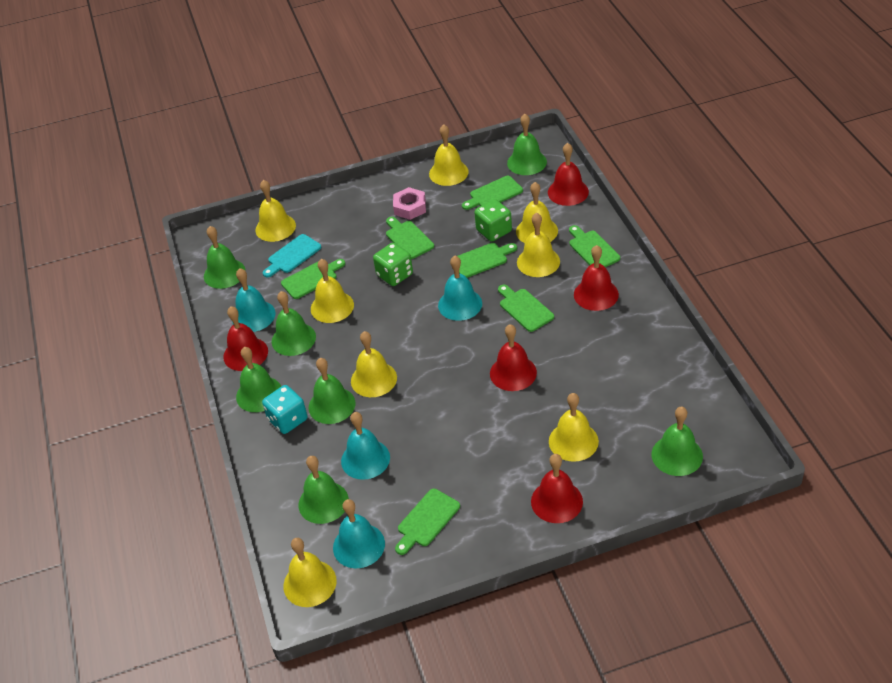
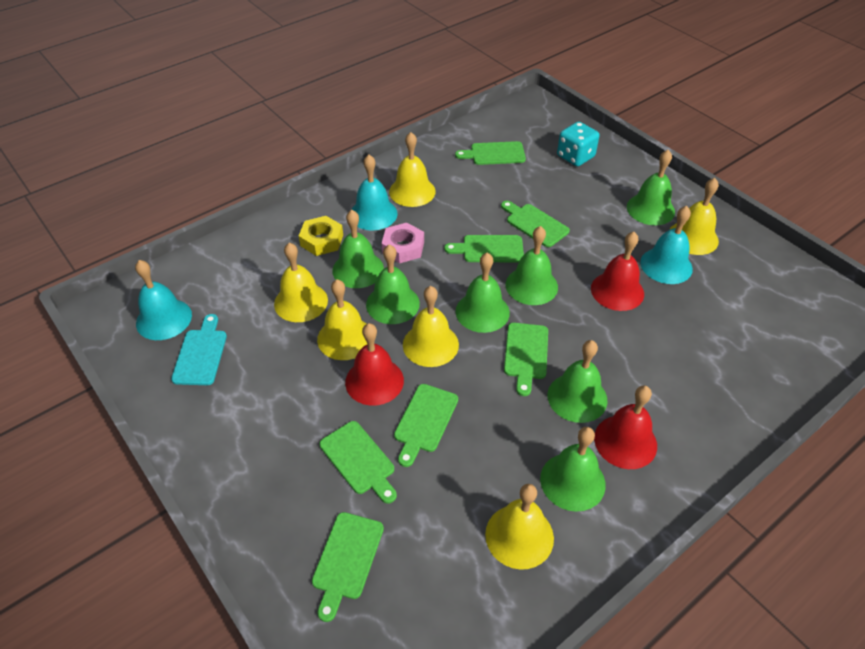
green dice: 2 -> 0
red bell: 5 -> 3
turquoise bell: 4 -> 3
yellow bell: 8 -> 6
yellow nut: 0 -> 1

